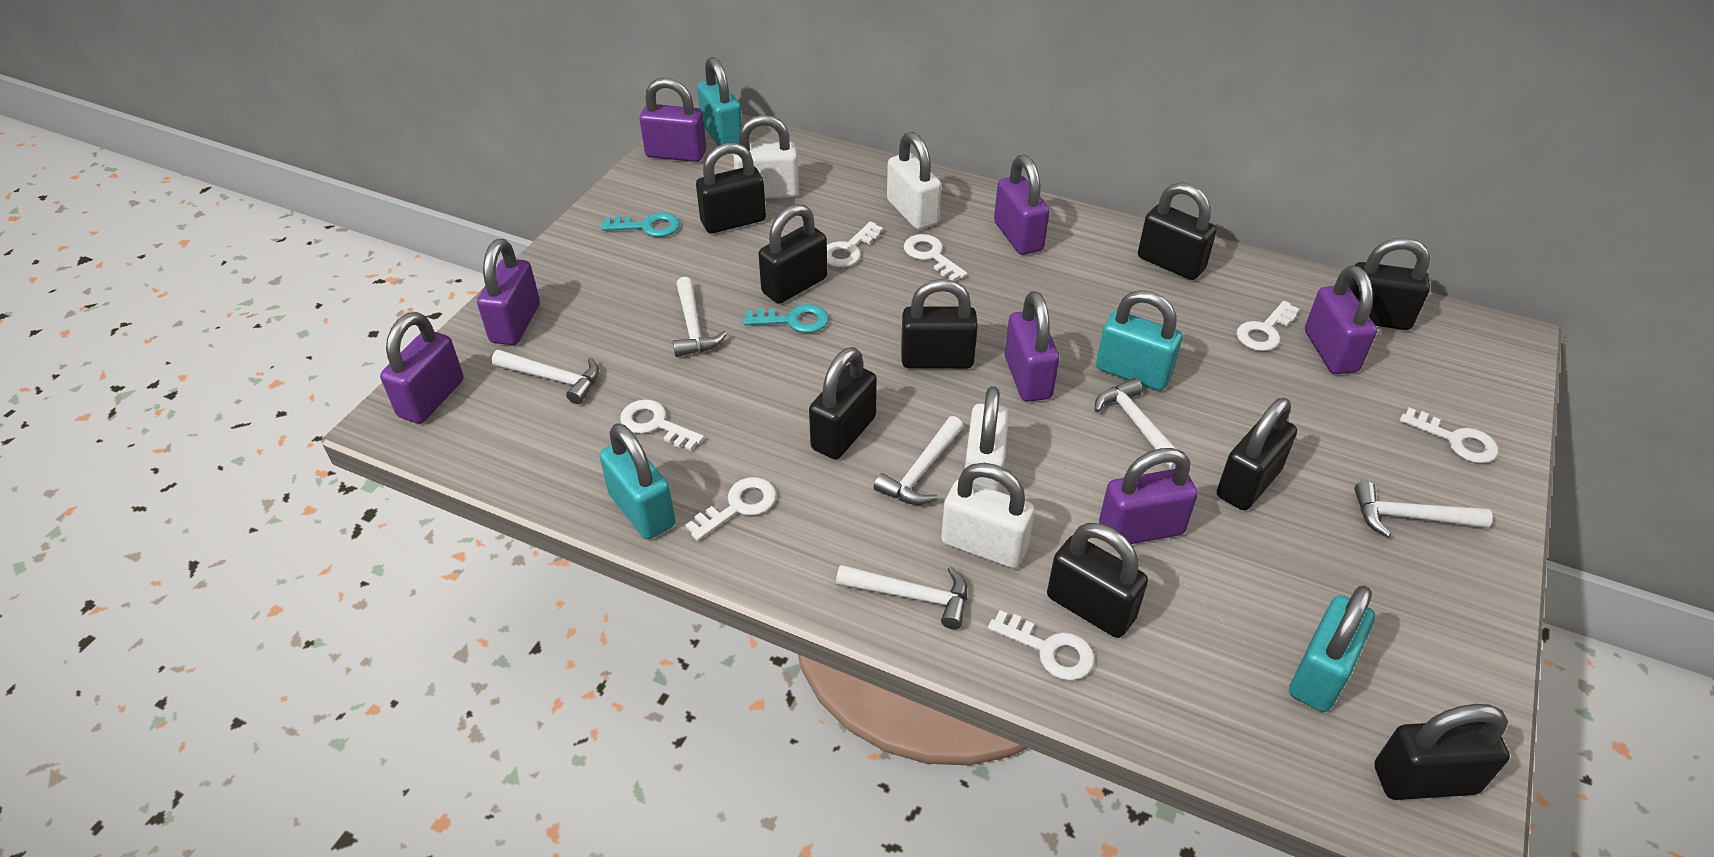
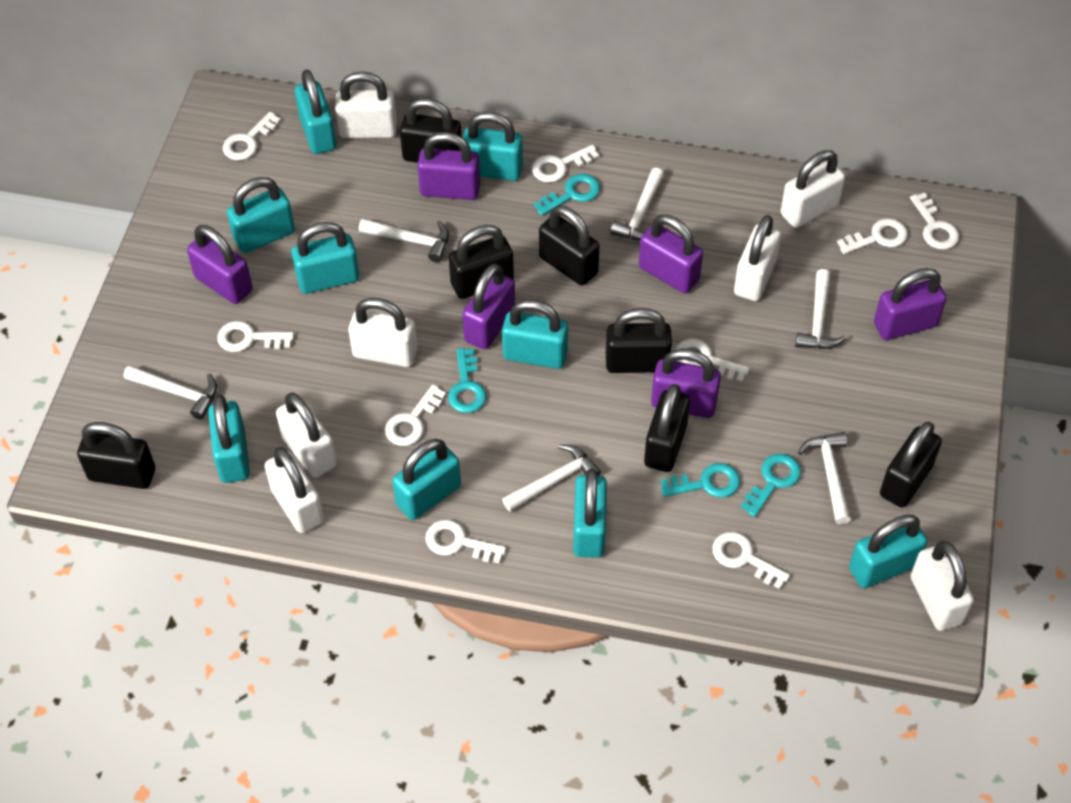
black padlock: 9 -> 7
purple padlock: 7 -> 6
turquoise key: 2 -> 4
turquoise padlock: 4 -> 9
white key: 7 -> 9
white padlock: 4 -> 7

